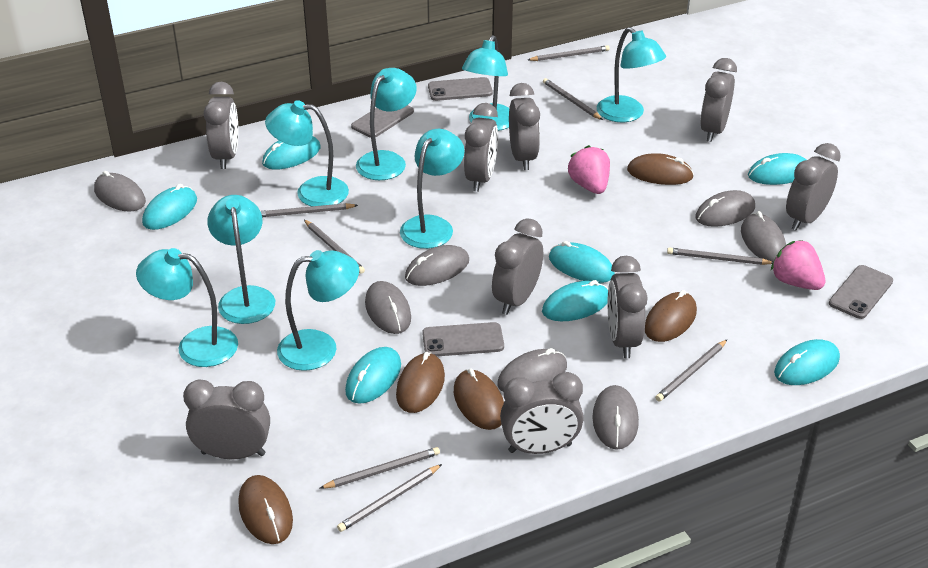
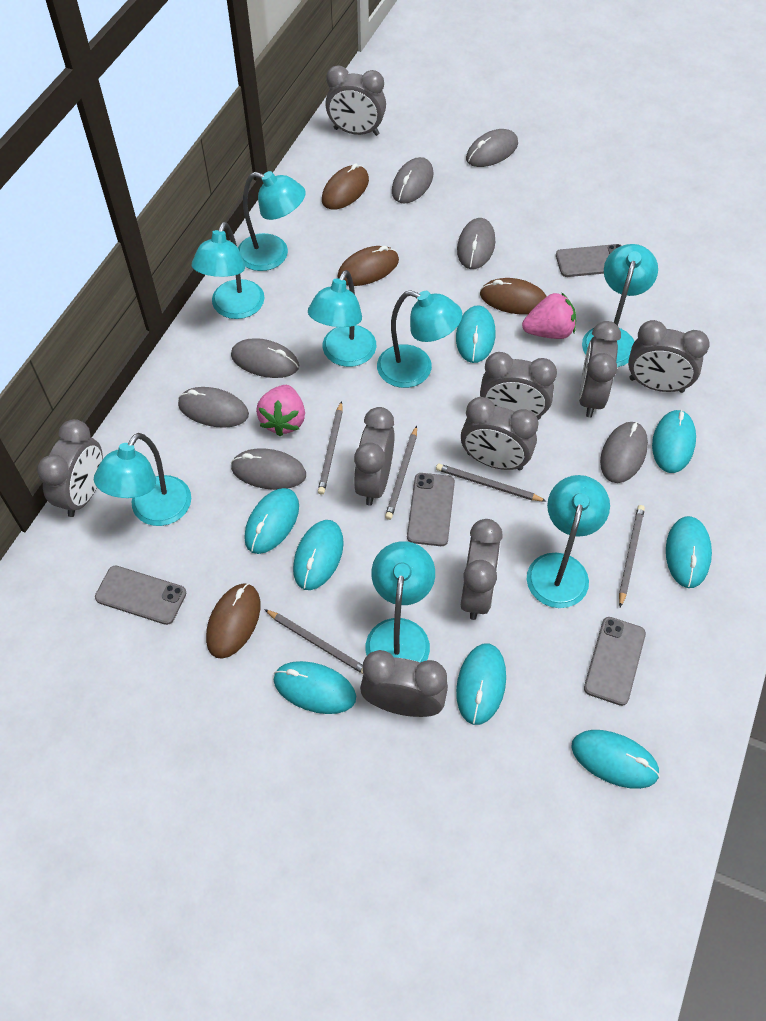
brown mouse: 5 -> 4
grey pencil: 8 -> 5
turquoise mouse: 7 -> 8

